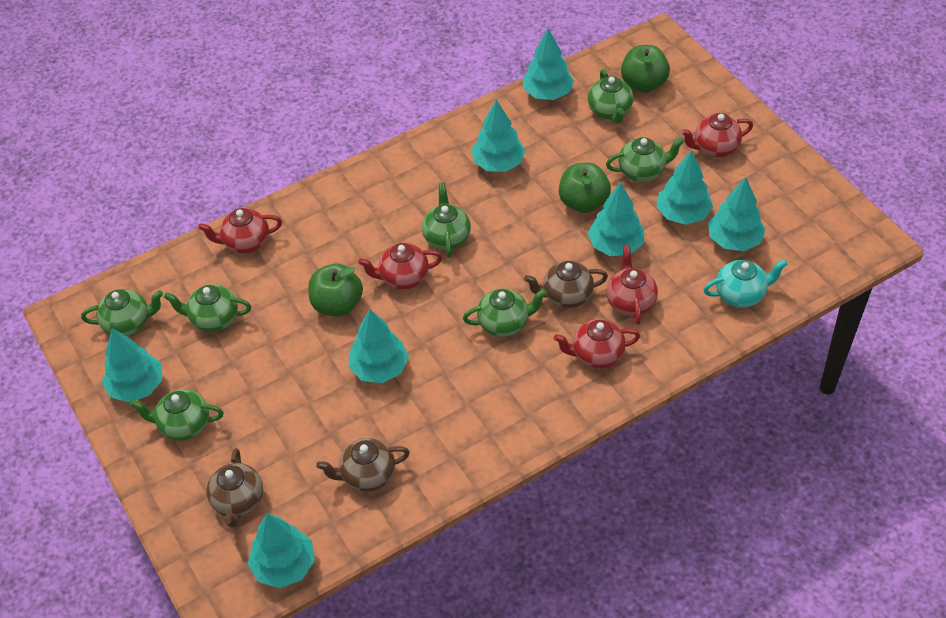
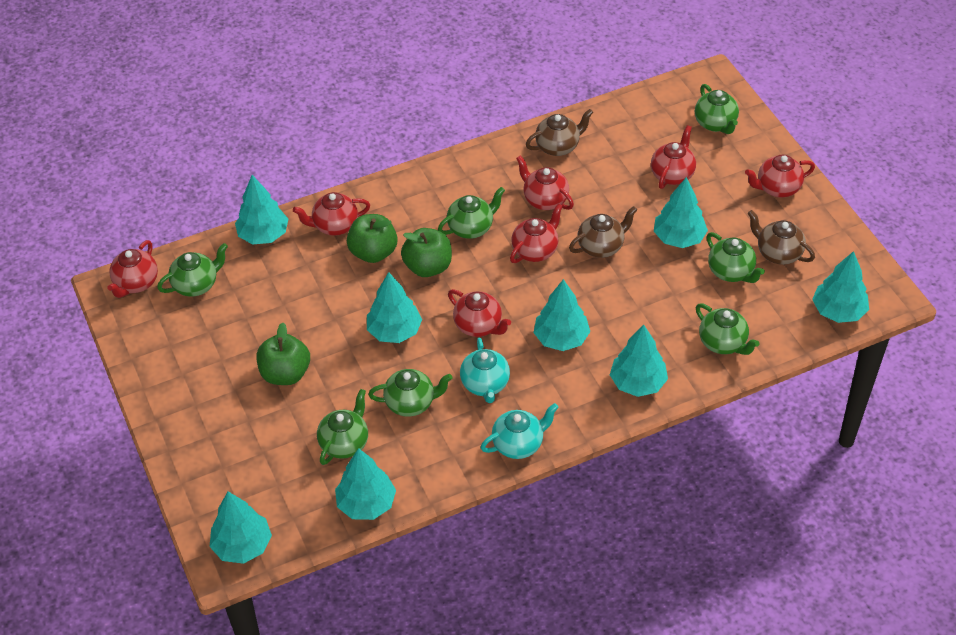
red teapot: 5 -> 7
turquoise teapot: 1 -> 2

